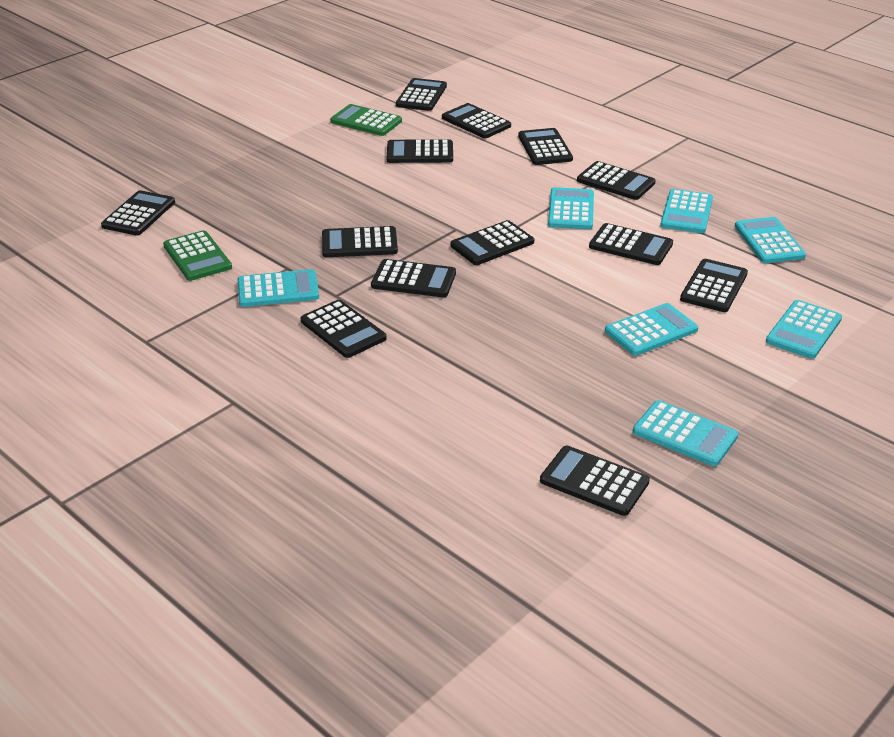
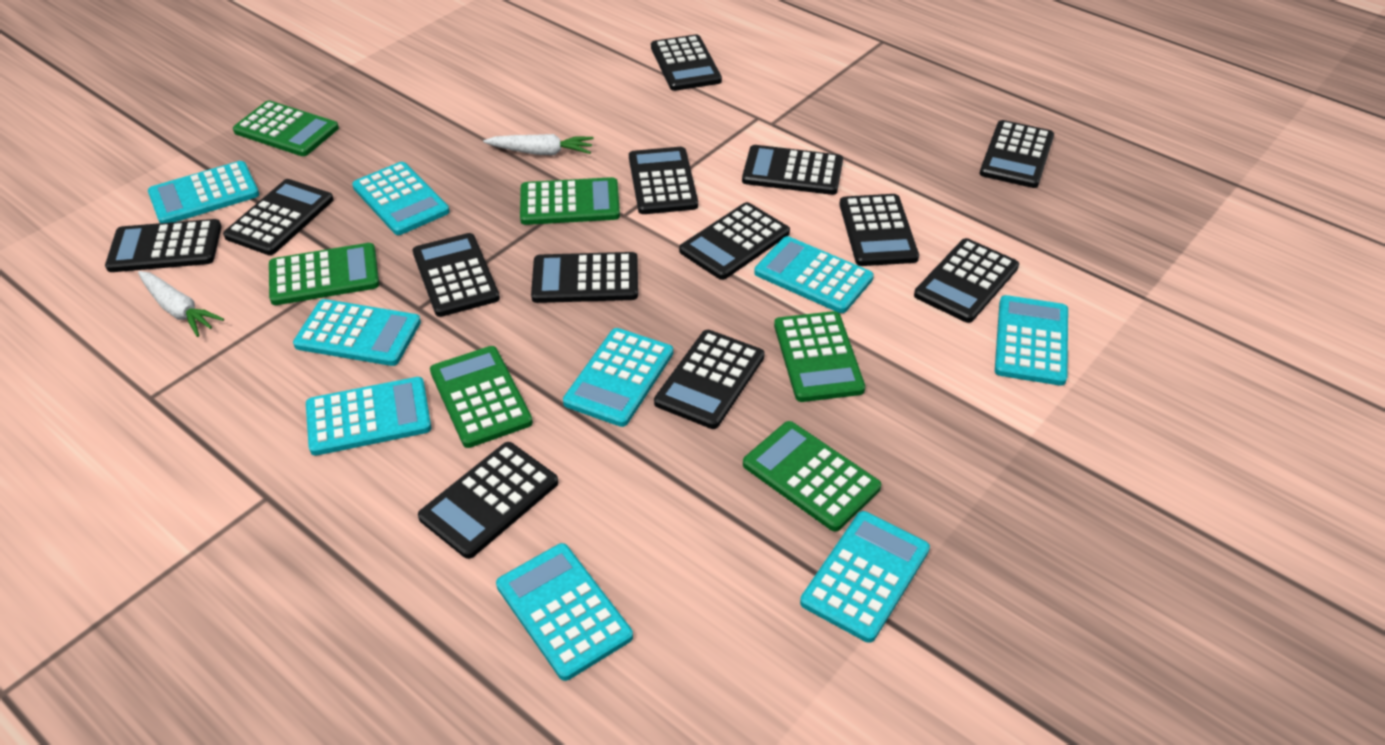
green calculator: 2 -> 6
turquoise calculator: 7 -> 9
white carrot: 0 -> 2

